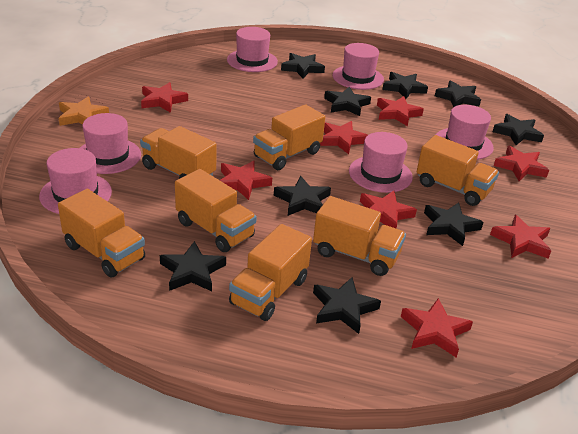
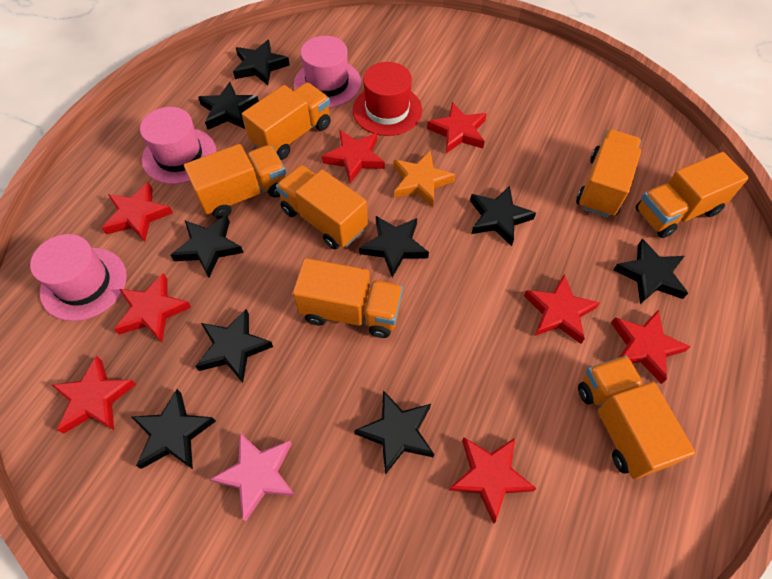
pink hat: 6 -> 3
pink star: 0 -> 1
red hat: 0 -> 1

